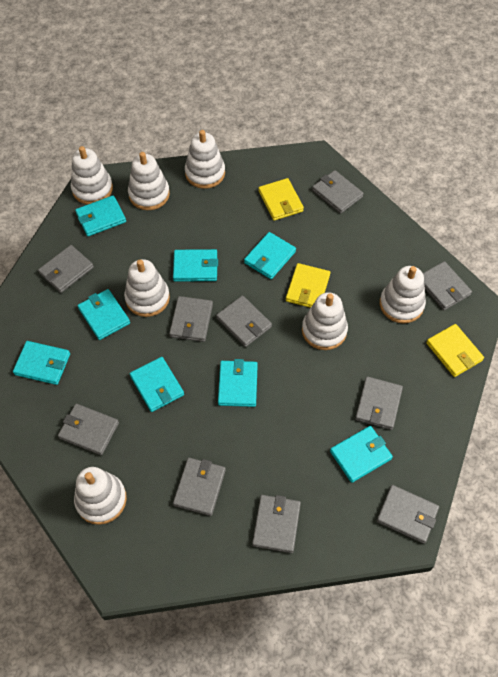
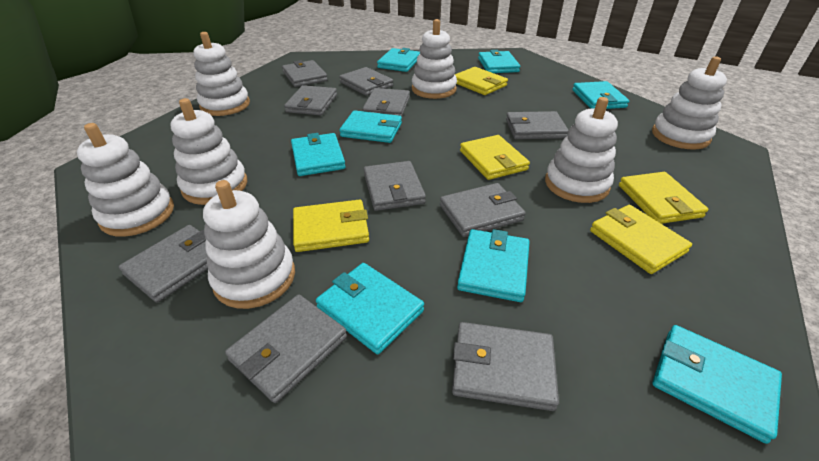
yellow wallet: 3 -> 5

